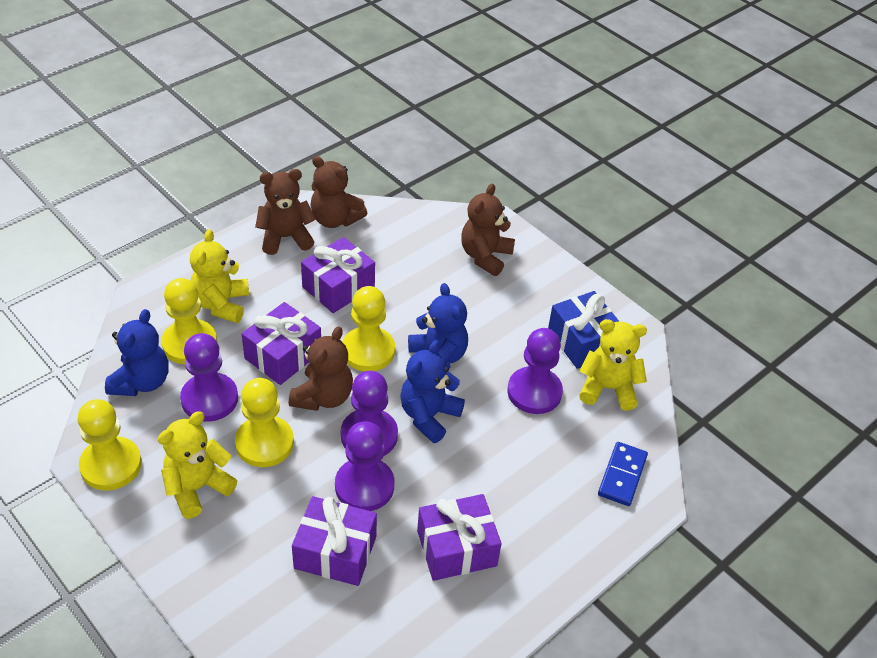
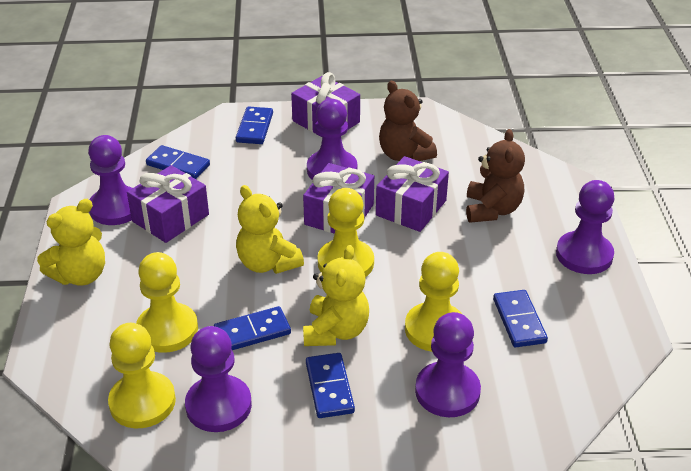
blue domino: 1 -> 5
blue gift: 1 -> 0
blue teddy bear: 3 -> 0
brown teddy bear: 4 -> 2
purple pawn: 4 -> 5

